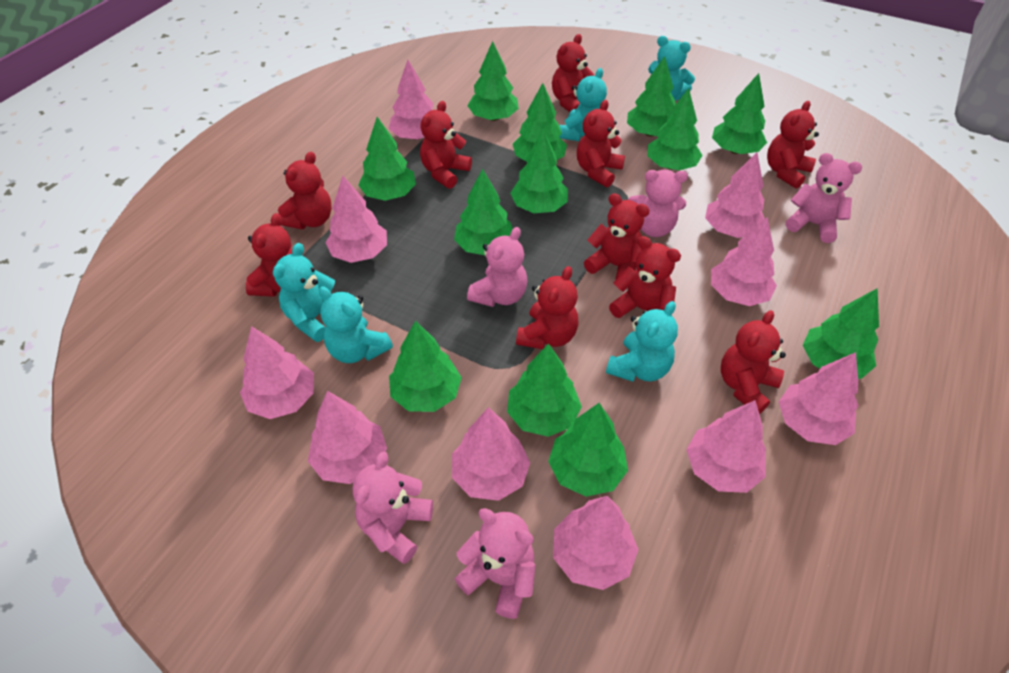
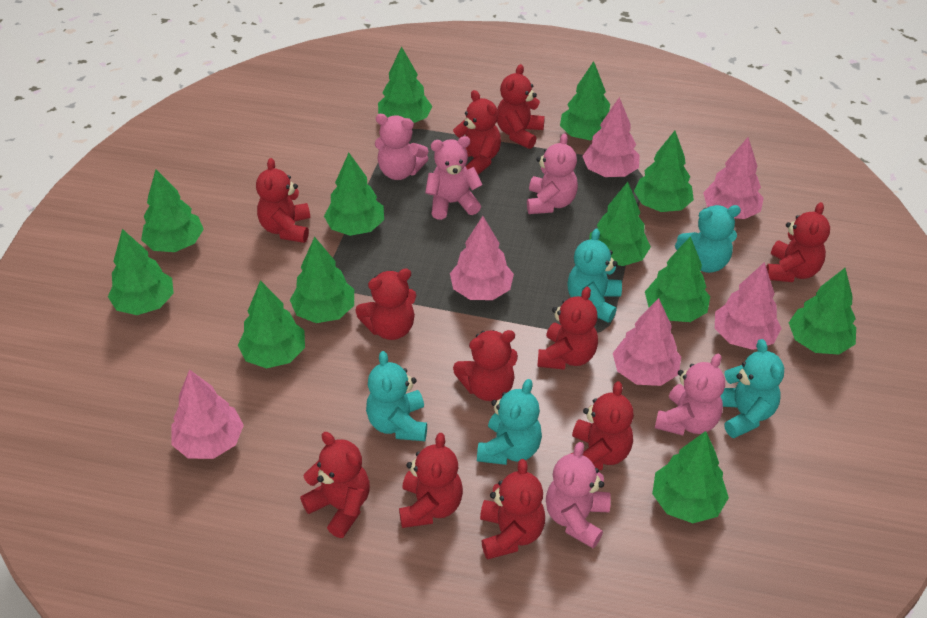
pink tree: 10 -> 6
red teddy bear: 10 -> 11

